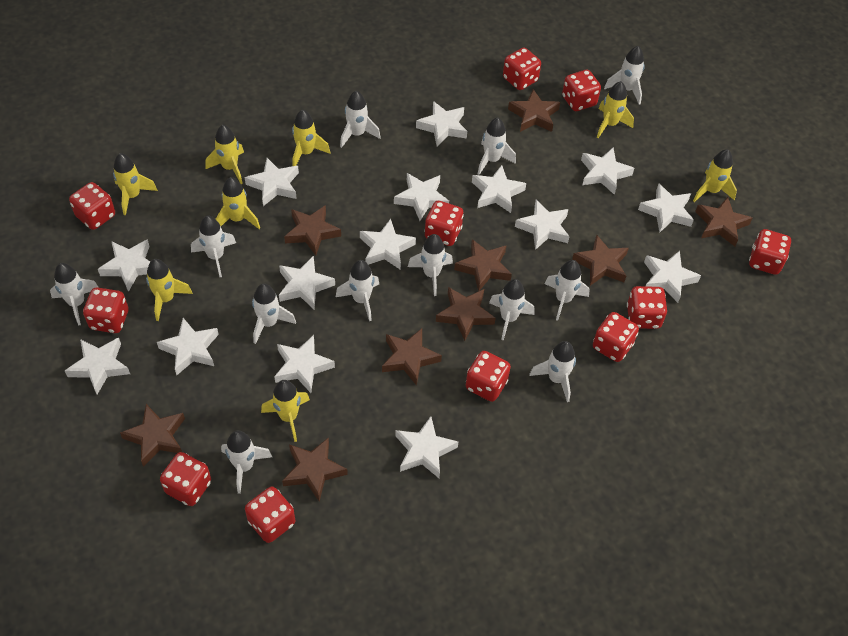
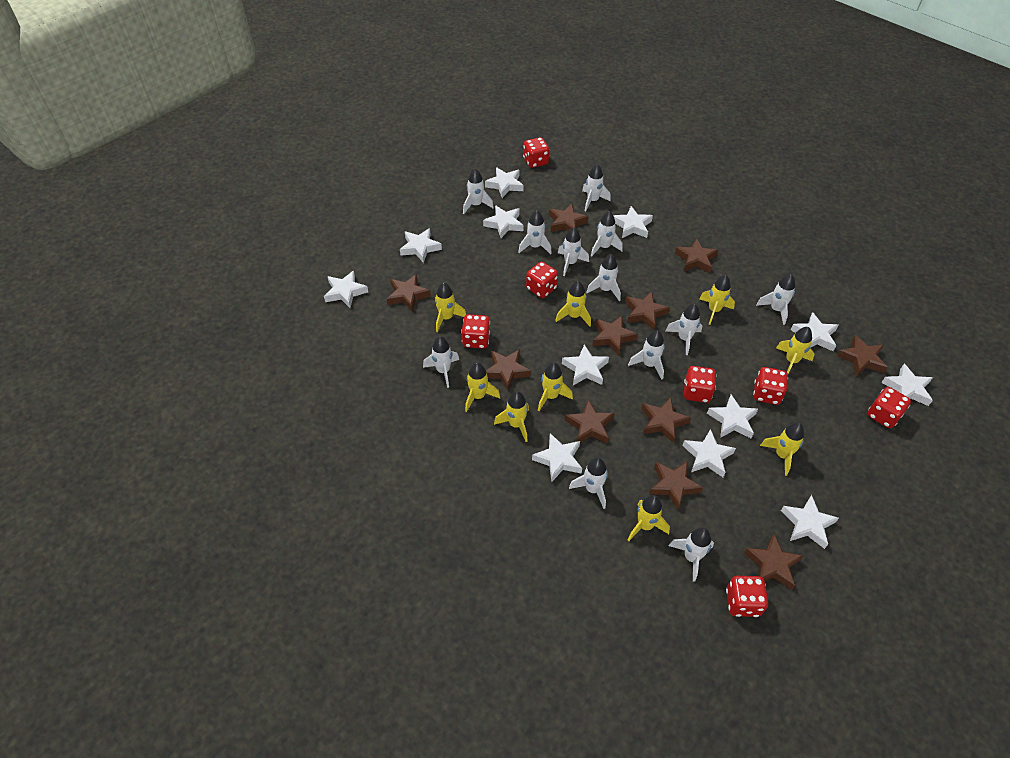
brown star: 9 -> 11
red dice: 11 -> 7
white star: 15 -> 12
yellow rocket: 8 -> 9

